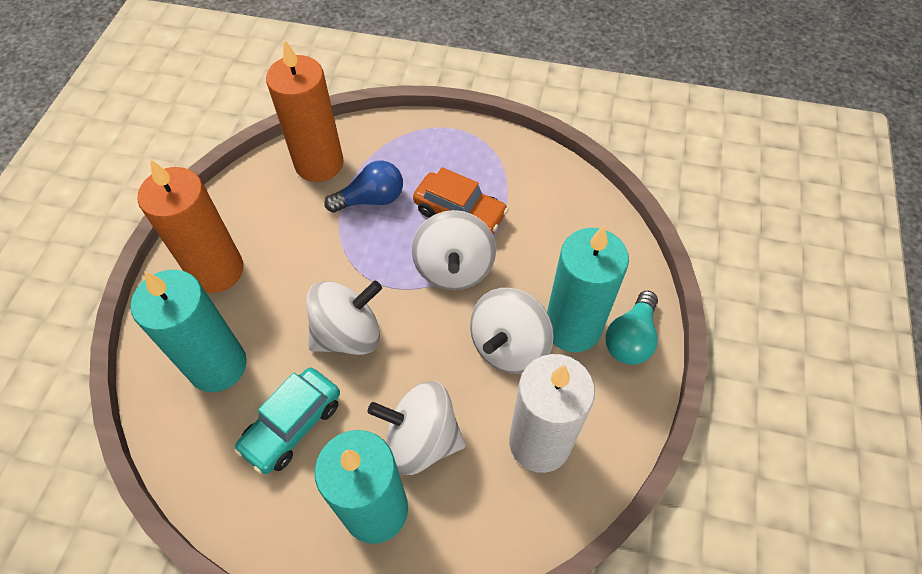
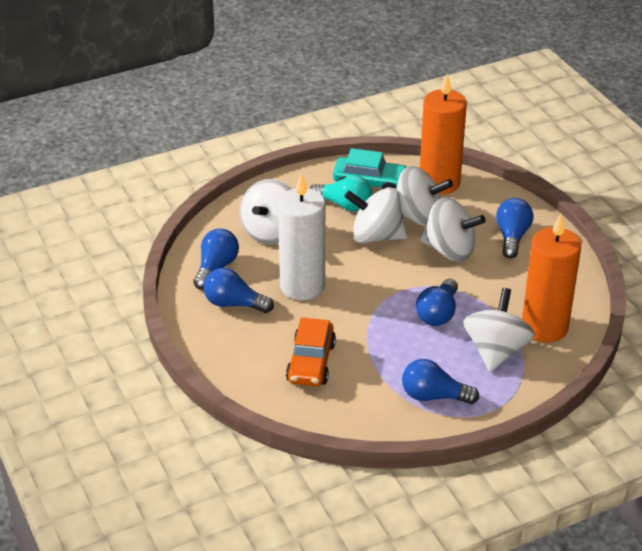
blue light bulb: 1 -> 5
turquoise candle: 3 -> 0
white spinning top: 4 -> 5

